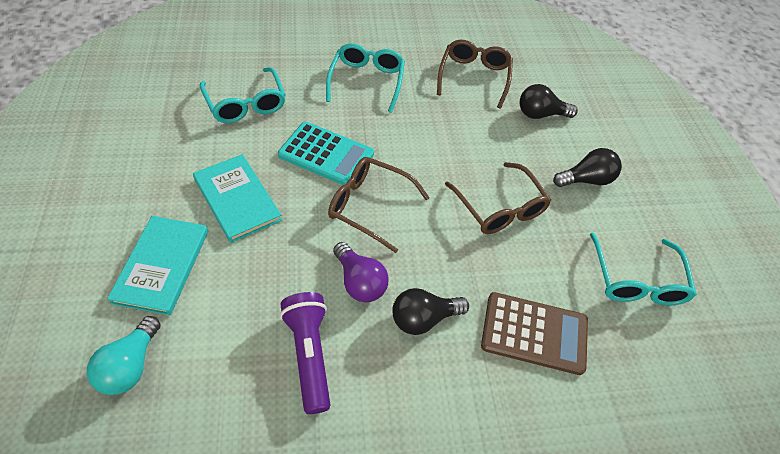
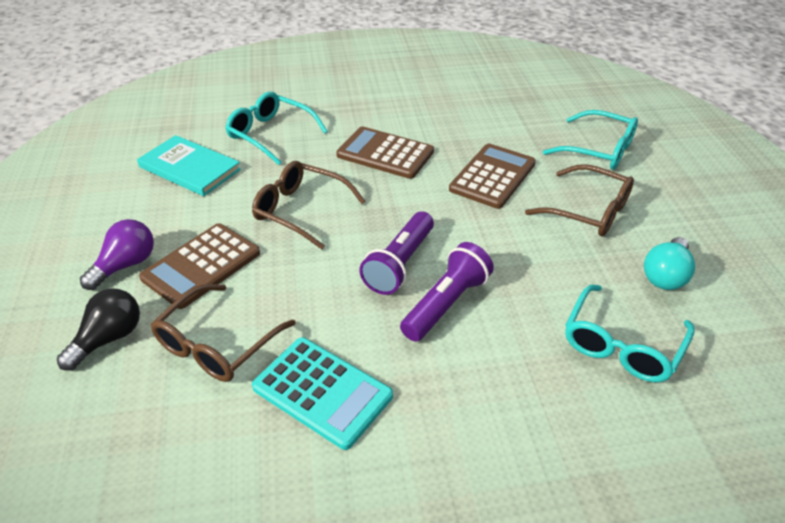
black light bulb: 3 -> 1
brown calculator: 1 -> 3
purple flashlight: 1 -> 2
turquoise book: 2 -> 1

